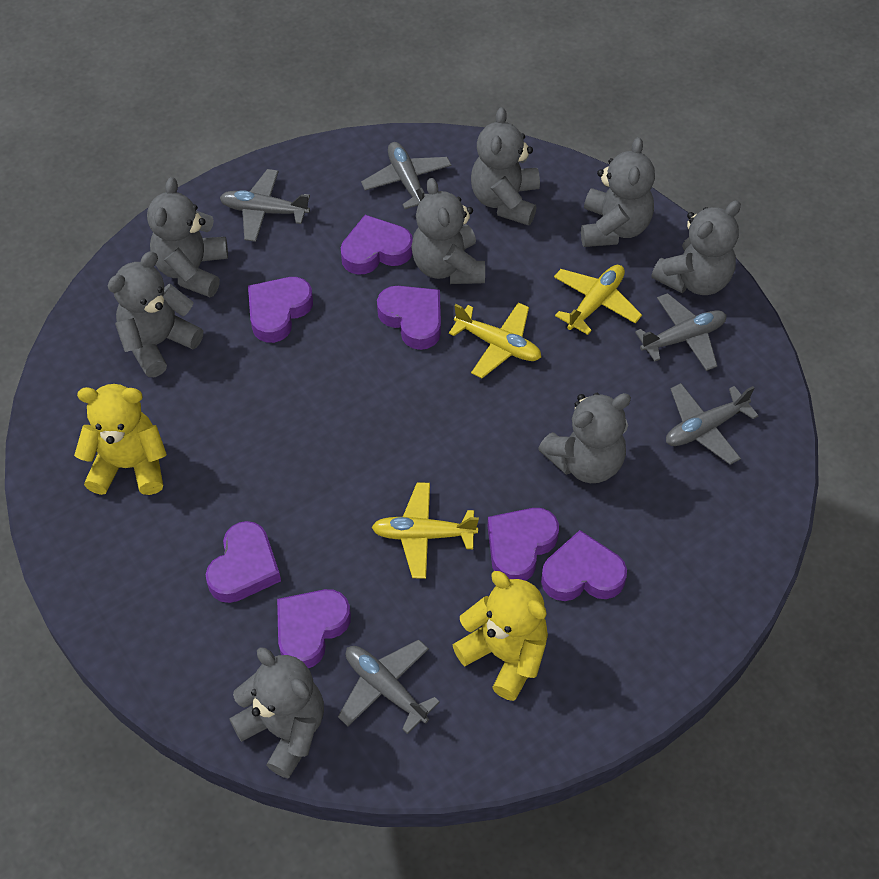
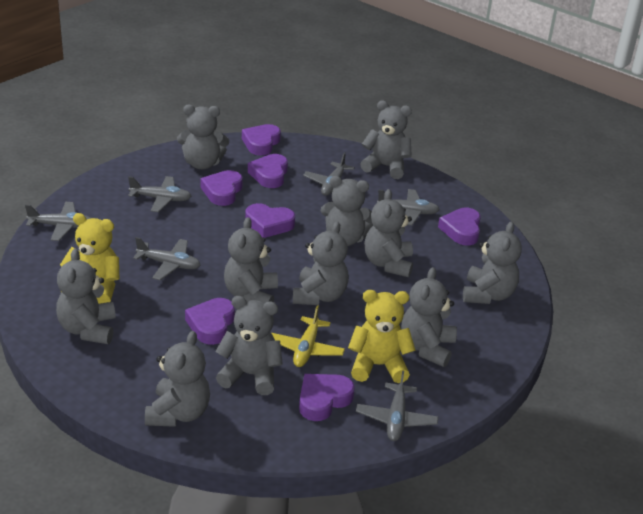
grey plane: 5 -> 6
grey teddy bear: 8 -> 11
yellow plane: 3 -> 1

